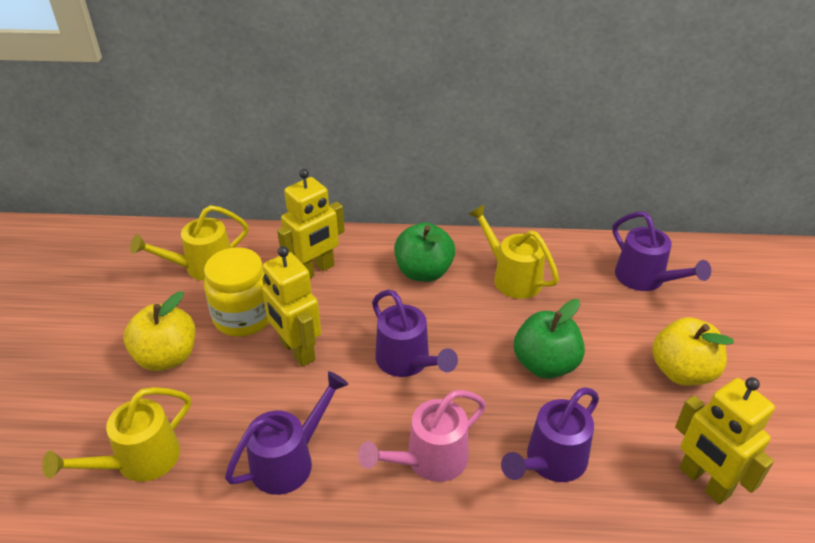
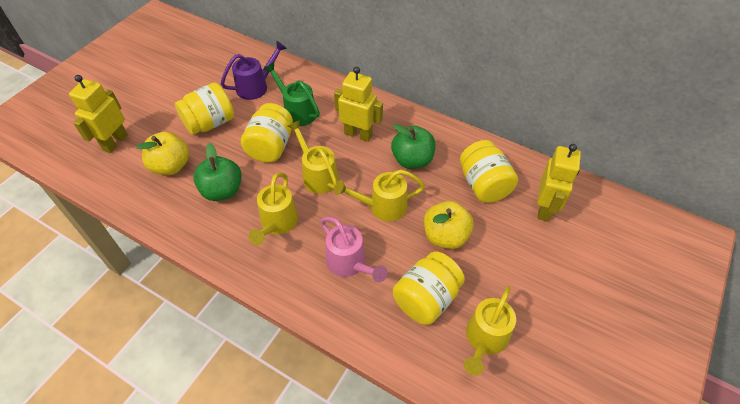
green watering can: 0 -> 1
purple watering can: 4 -> 1
yellow jar: 1 -> 4
yellow watering can: 3 -> 4

